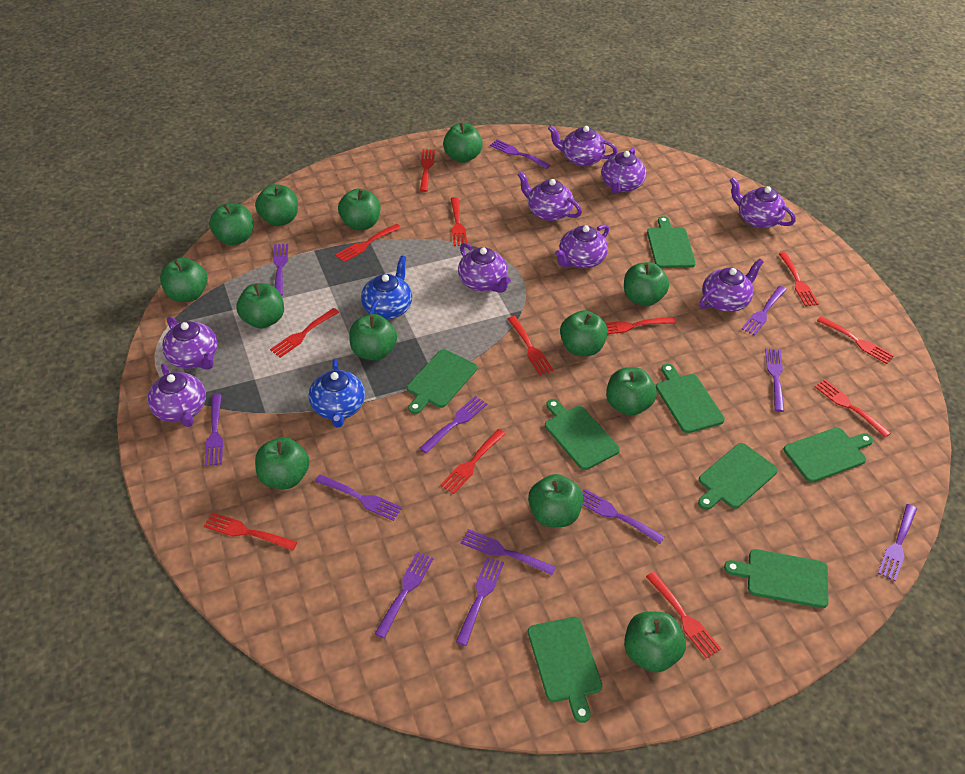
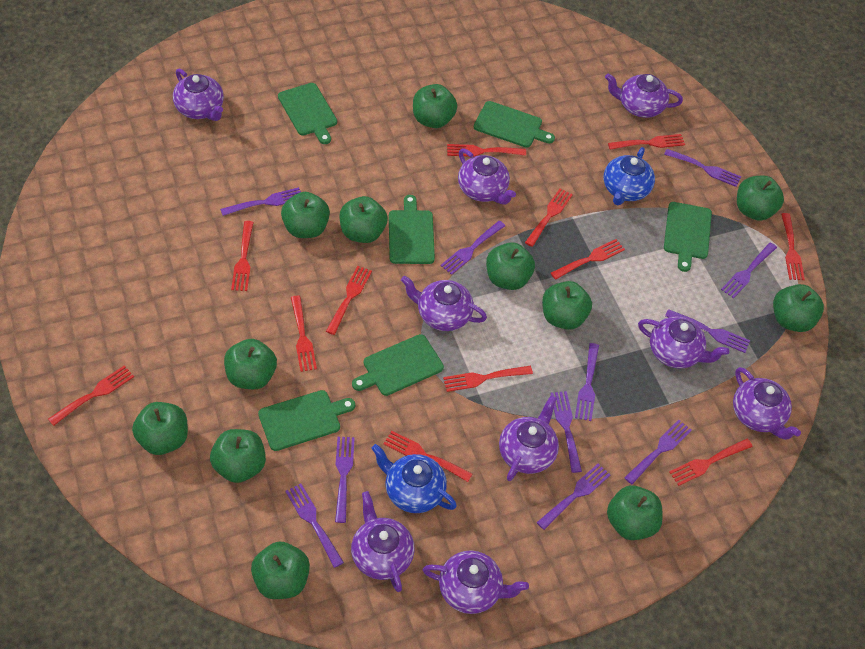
green apple: 13 -> 12
green cutting board: 8 -> 6
purple fork: 12 -> 11

